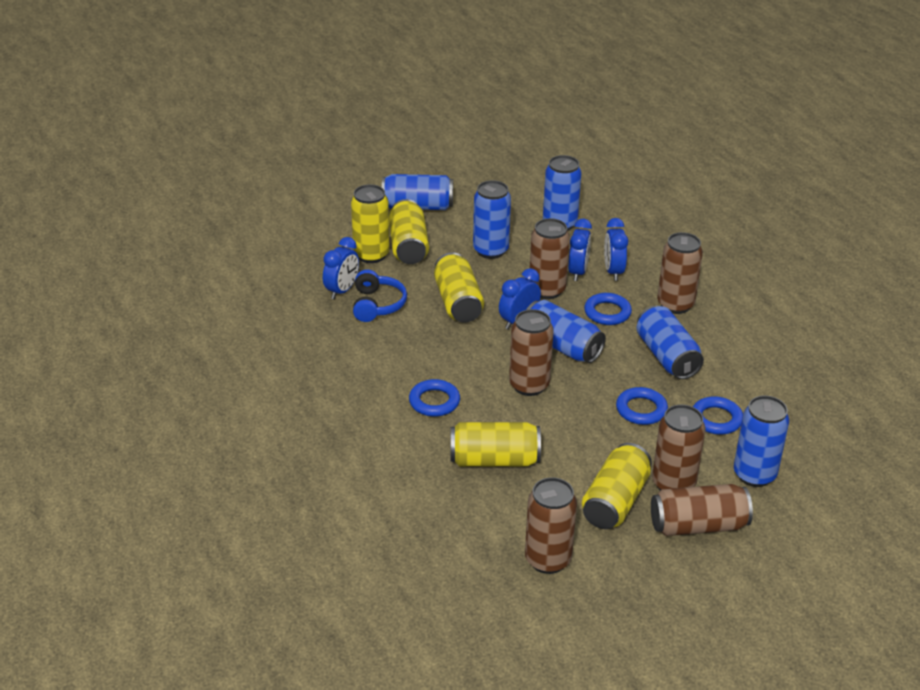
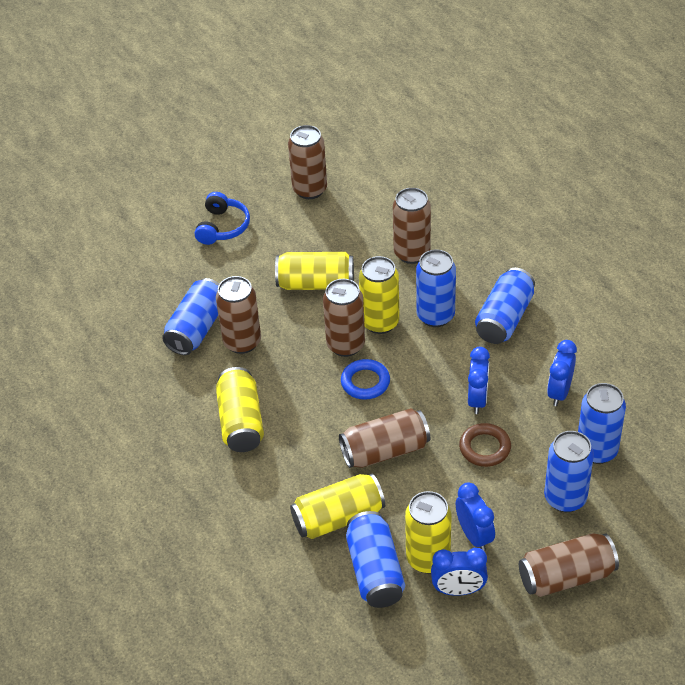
blue ring: 4 -> 1
brown ring: 0 -> 1

